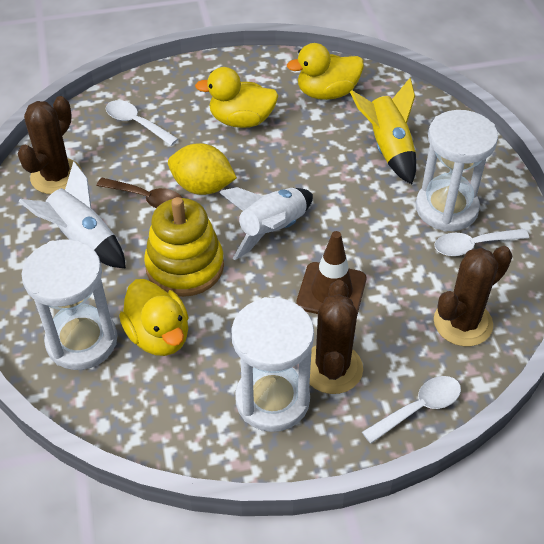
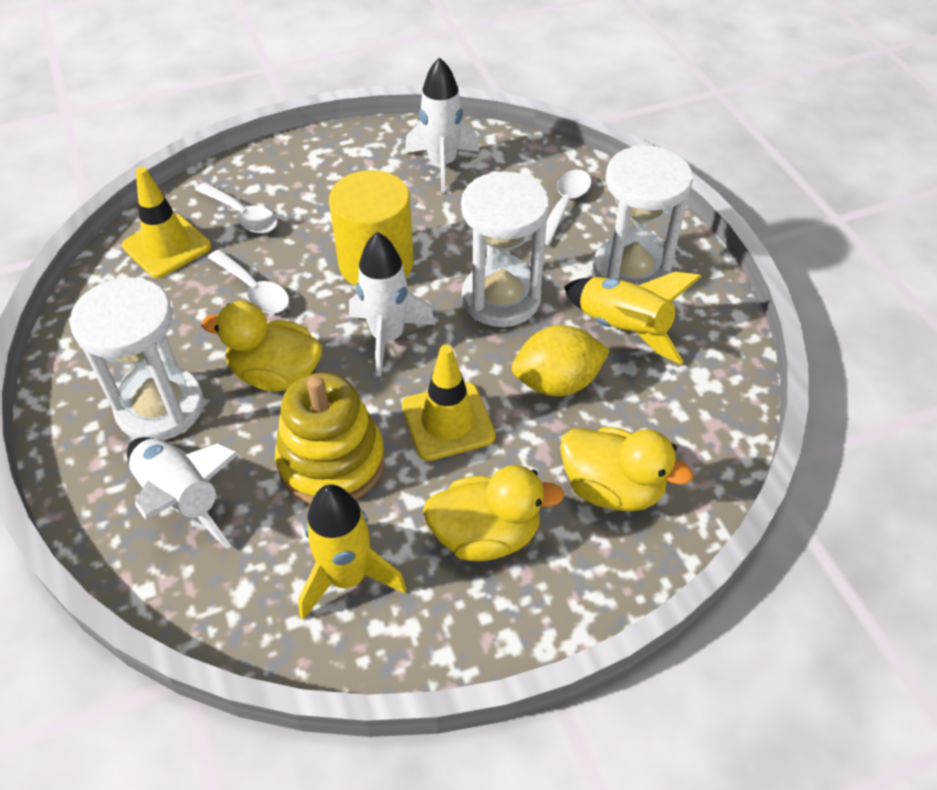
brown cactus: 3 -> 0
brown spoon: 1 -> 0
brown traffic cone: 1 -> 0
white rocket: 2 -> 3
yellow cylinder: 0 -> 1
yellow rocket: 1 -> 2
yellow traffic cone: 0 -> 2

